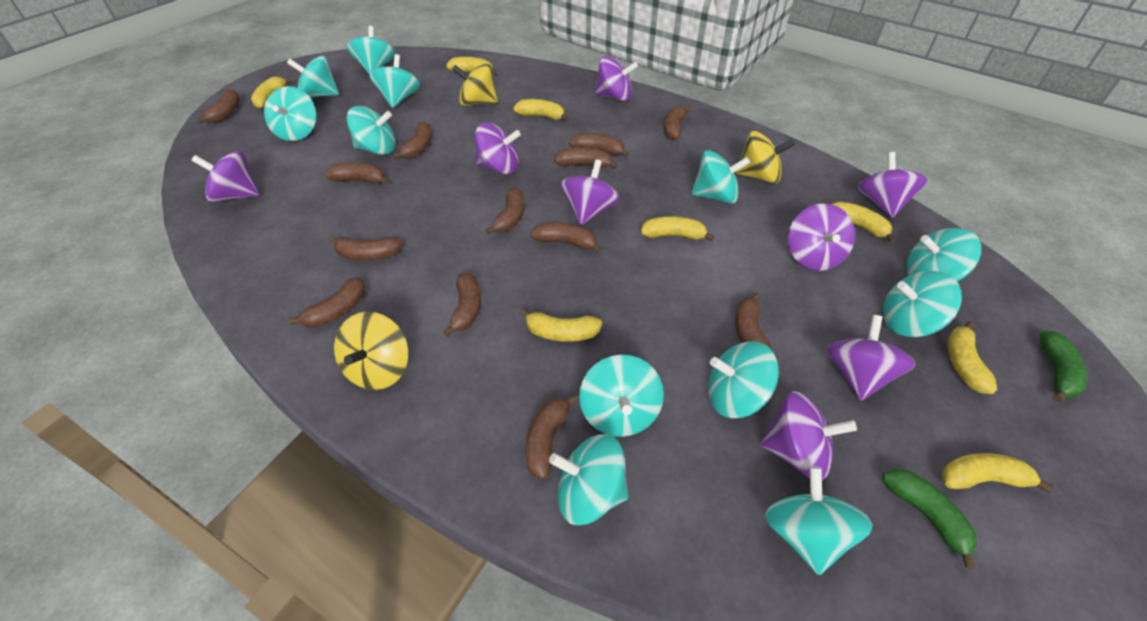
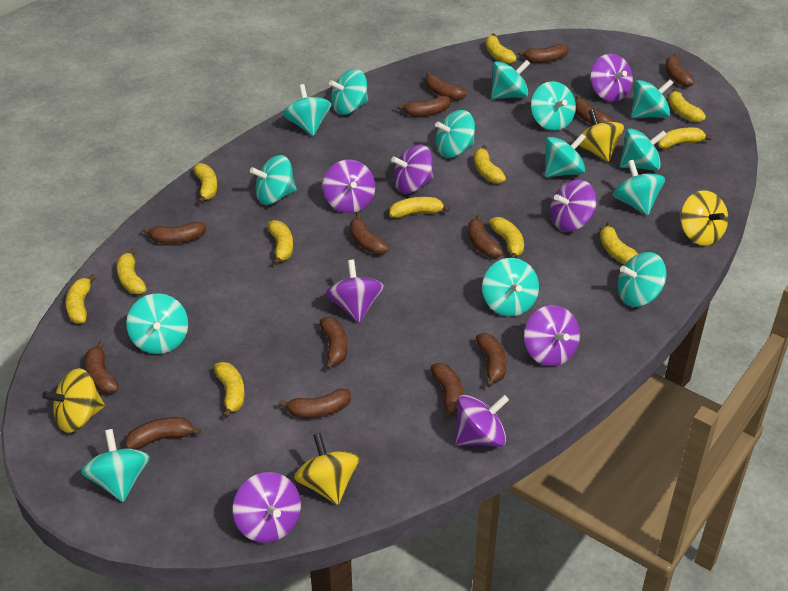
brown banana: 13 -> 14
green banana: 2 -> 0
turquoise spinning top: 12 -> 14
yellow banana: 8 -> 12
yellow spinning top: 3 -> 4

